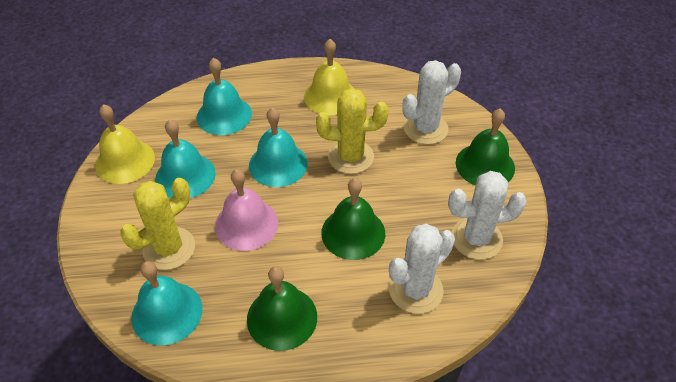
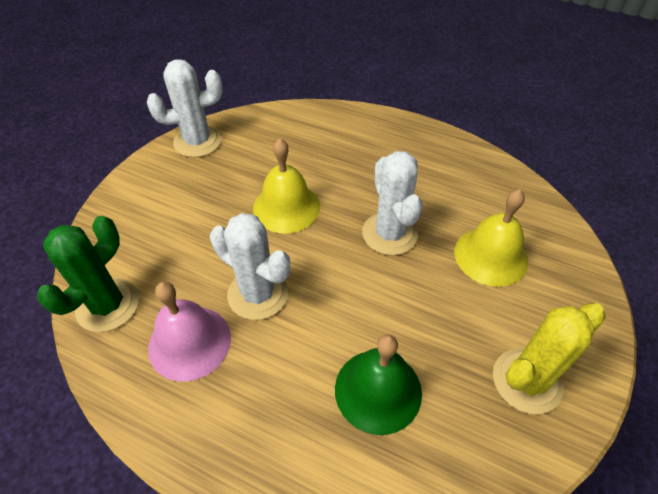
green bell: 3 -> 1
green cactus: 0 -> 1
turquoise bell: 4 -> 0
yellow cactus: 2 -> 1

